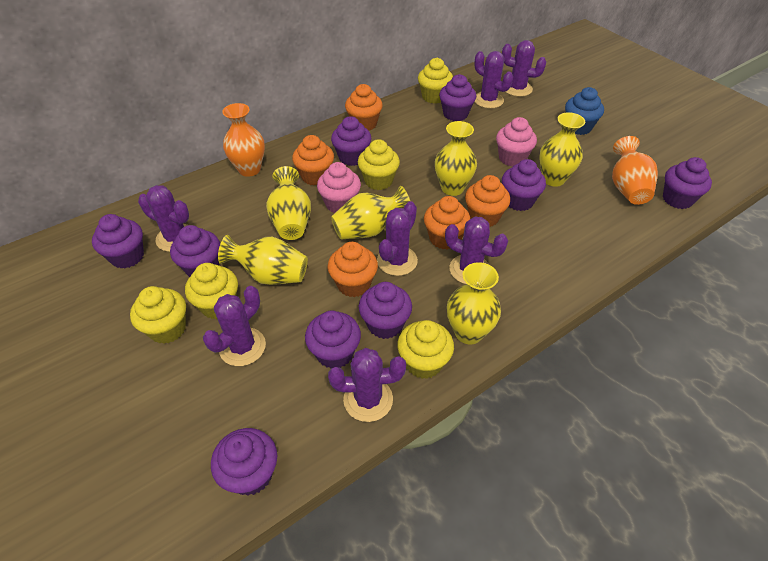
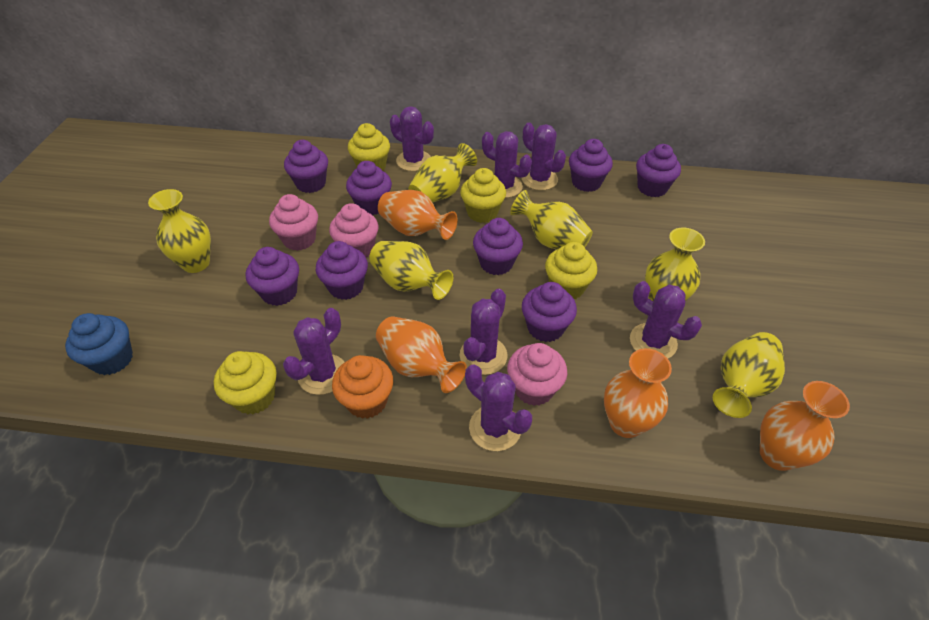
orange cupcake: 5 -> 1
orange vase: 2 -> 4
pink cupcake: 2 -> 3
purple cupcake: 9 -> 8
yellow cupcake: 5 -> 4

